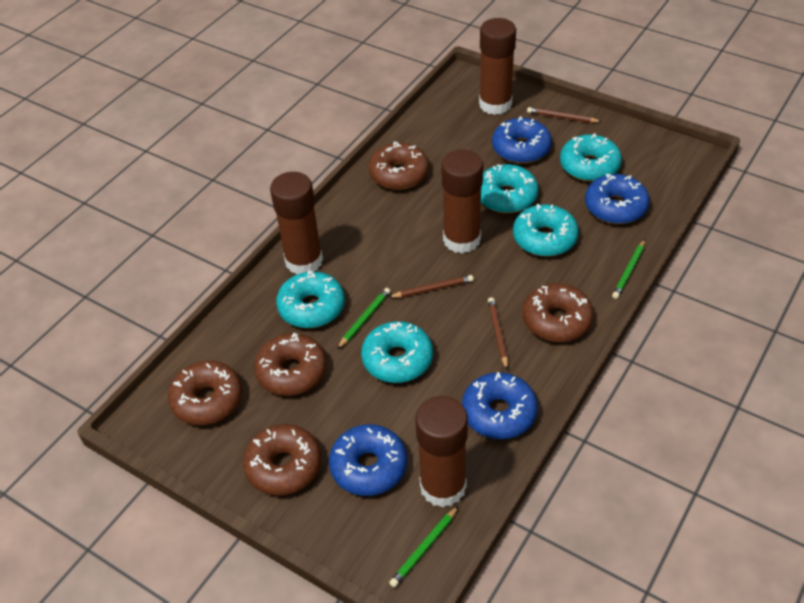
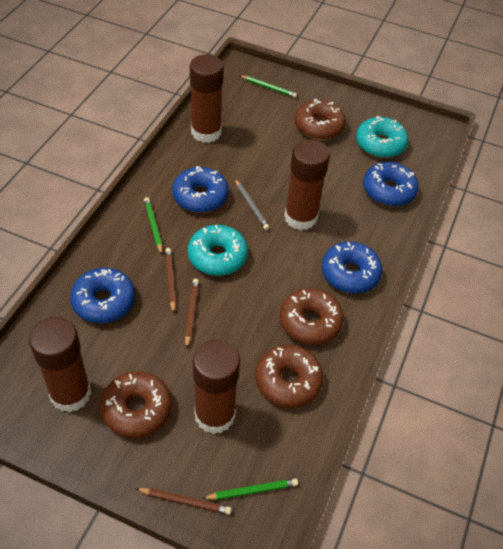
brown donut: 5 -> 4
grey pencil: 0 -> 1
turquoise donut: 5 -> 2

